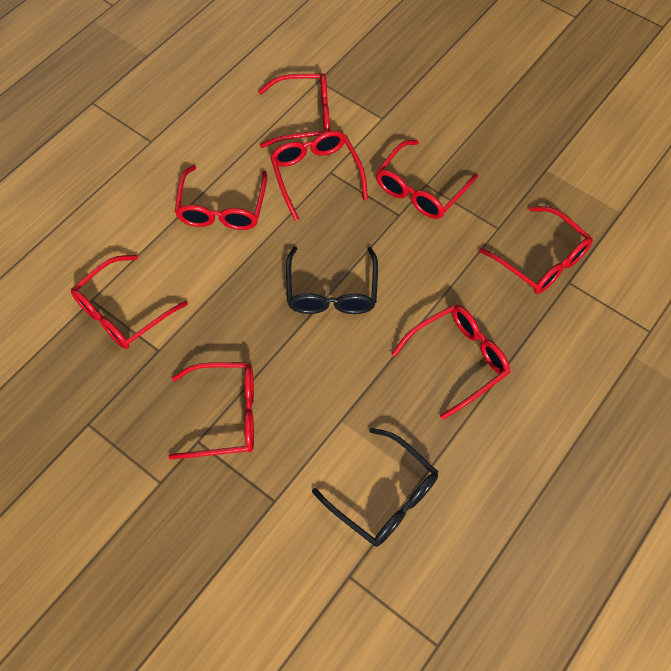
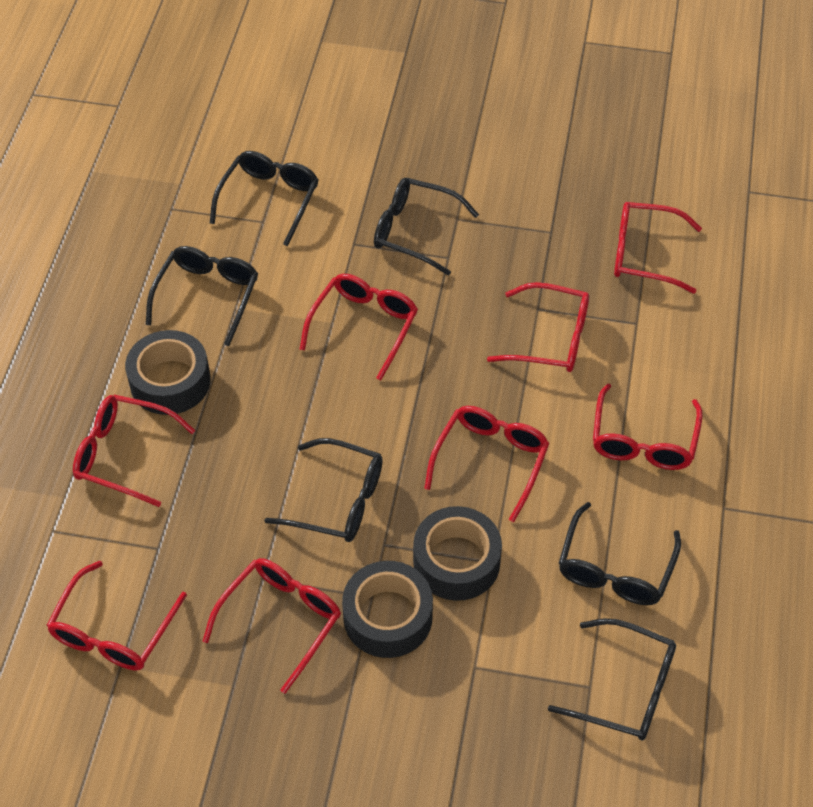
black glasses: 2 -> 6
black tape: 0 -> 3

